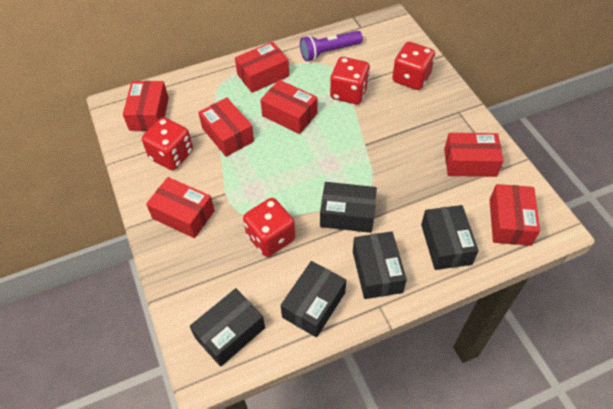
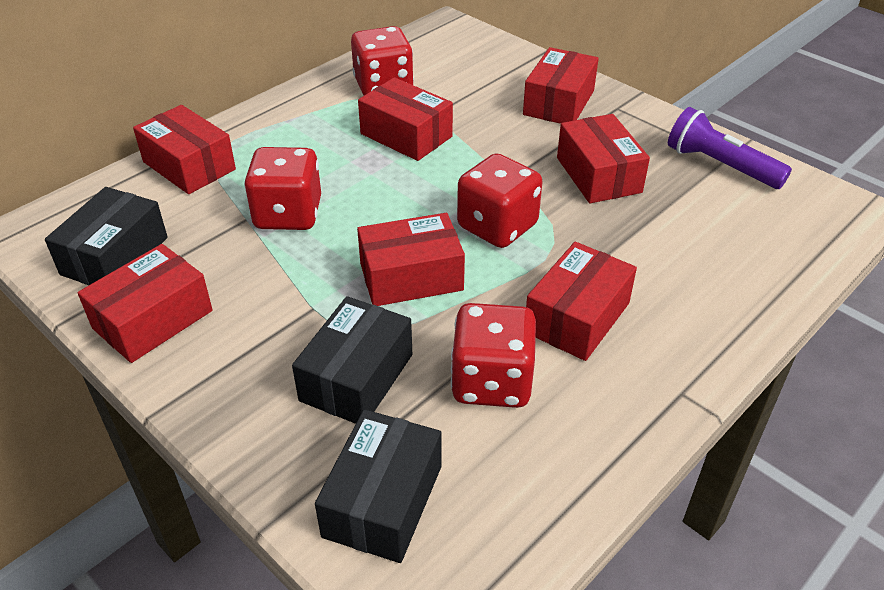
black box: 5 -> 3

